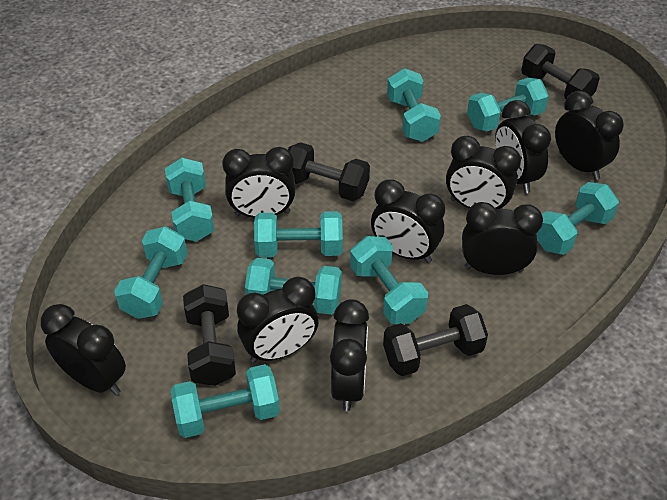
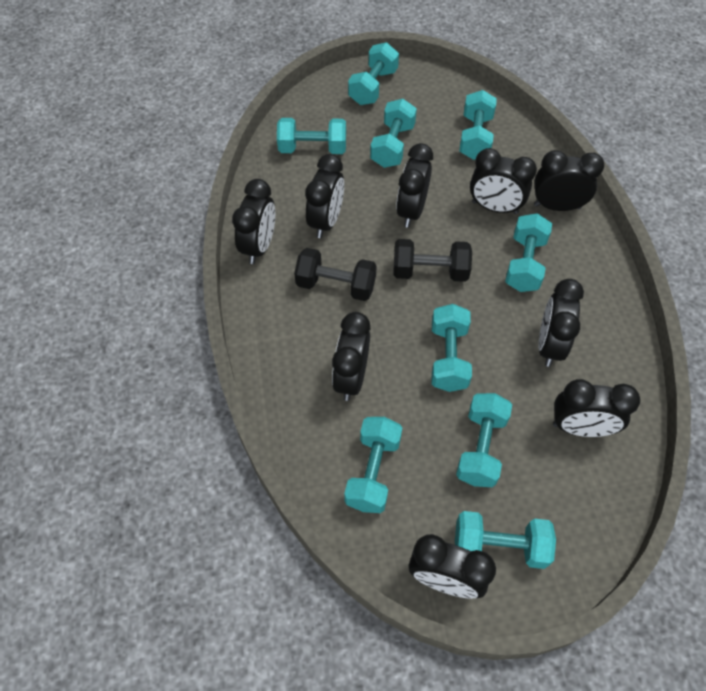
black dumbbell: 4 -> 2

